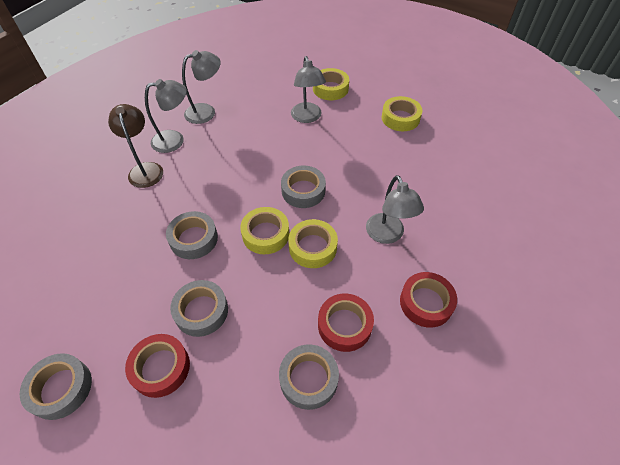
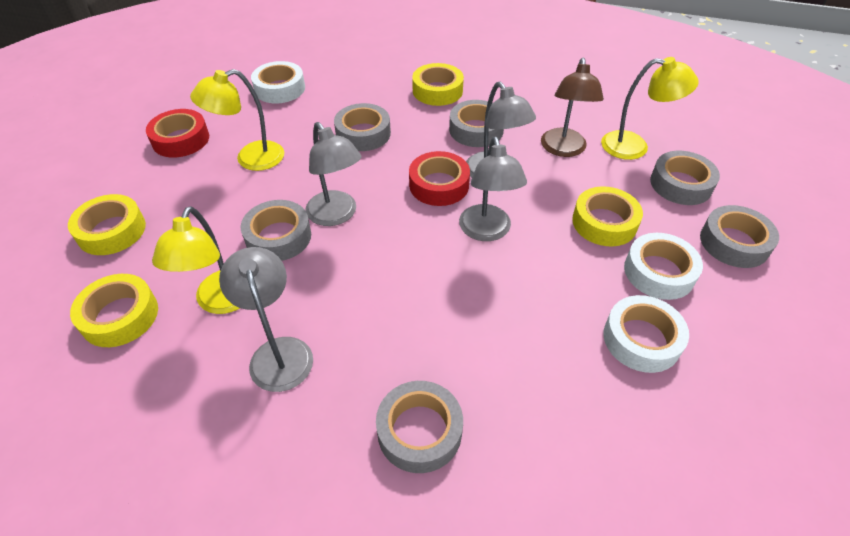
grey tape: 5 -> 6
red tape: 3 -> 2
white tape: 0 -> 3
yellow lamp: 0 -> 3

